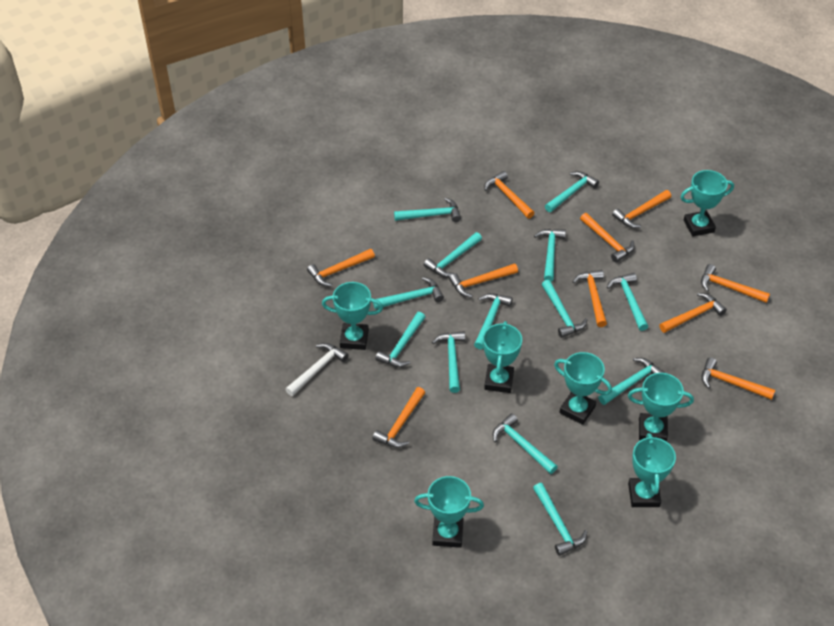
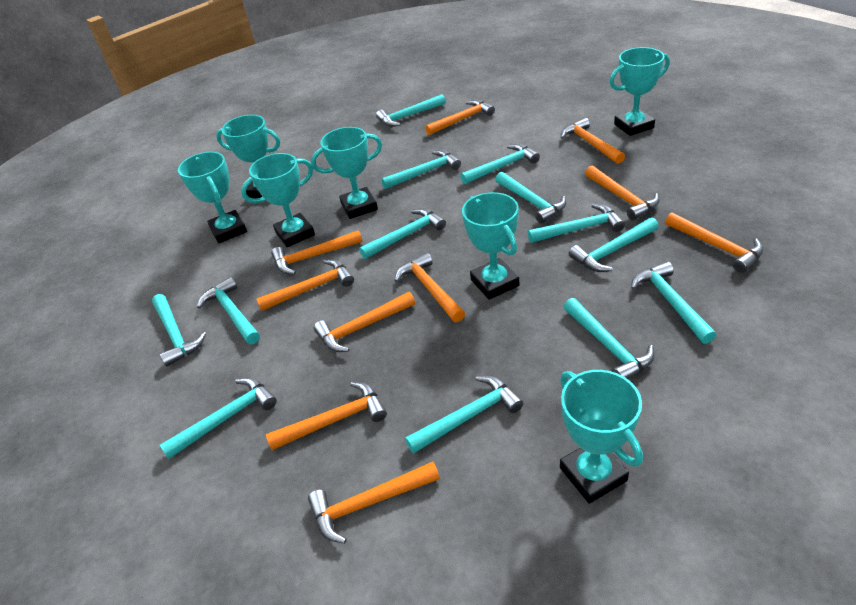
white hammer: 1 -> 0

